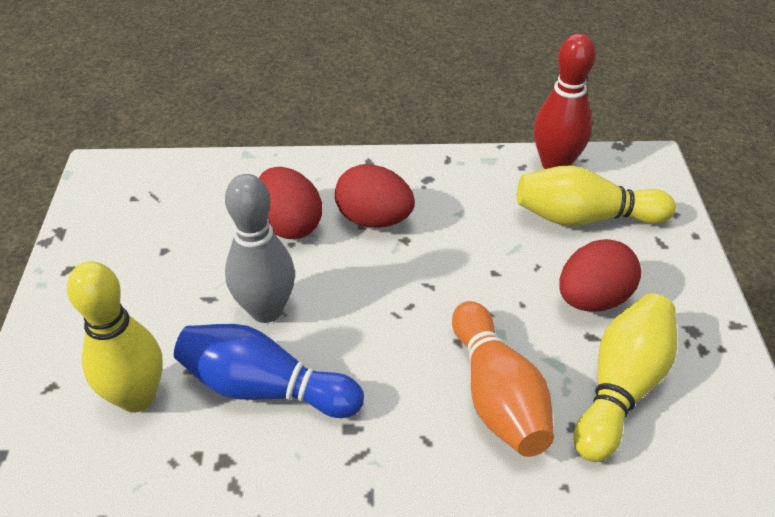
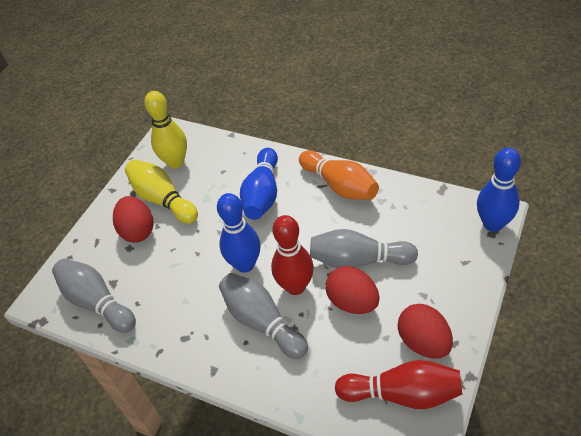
blue bowling pin: 1 -> 3
grey bowling pin: 1 -> 3
red bowling pin: 1 -> 2
yellow bowling pin: 3 -> 2

